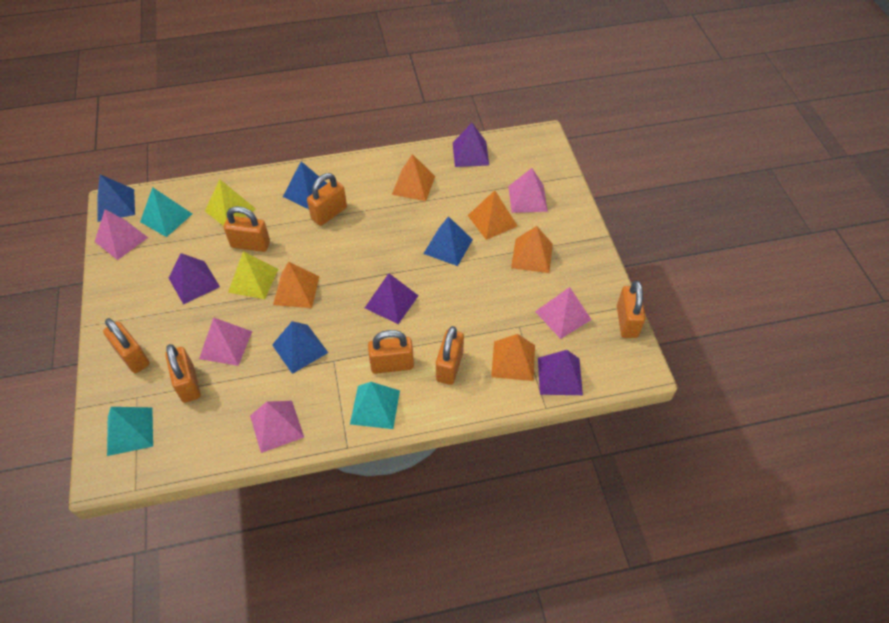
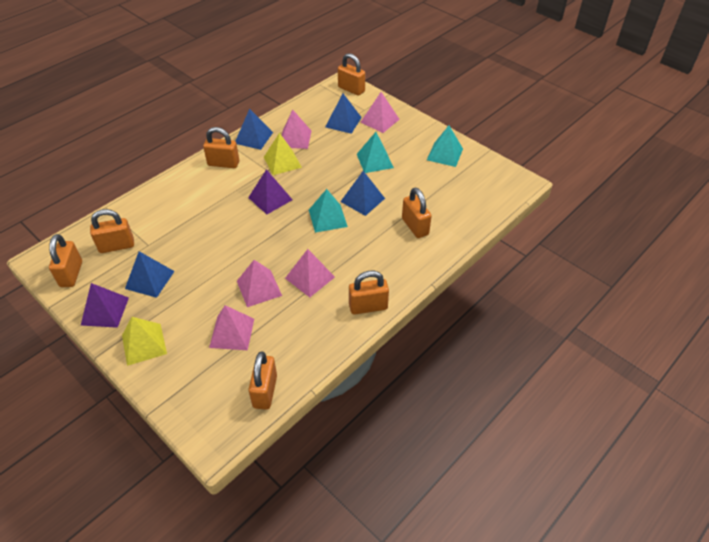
orange pyramid: 5 -> 0
purple pyramid: 4 -> 2

